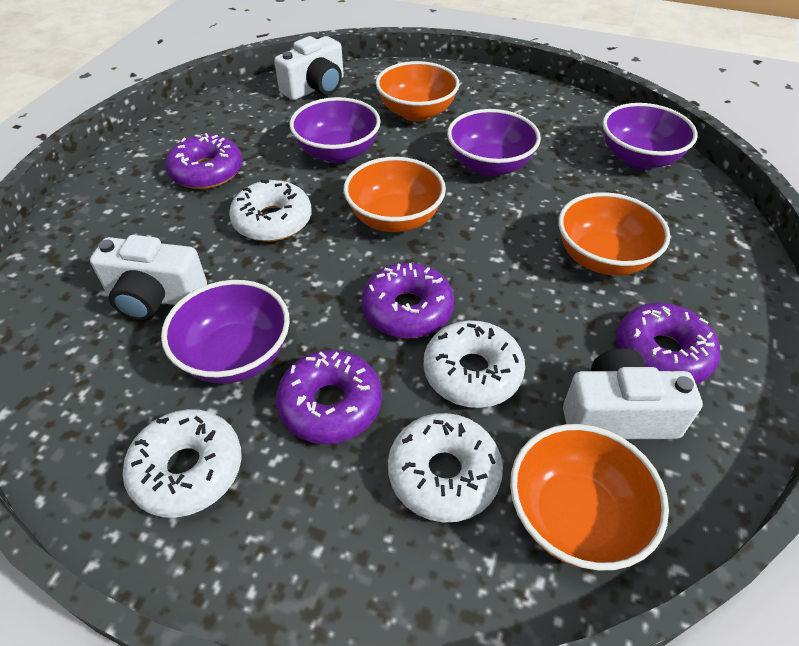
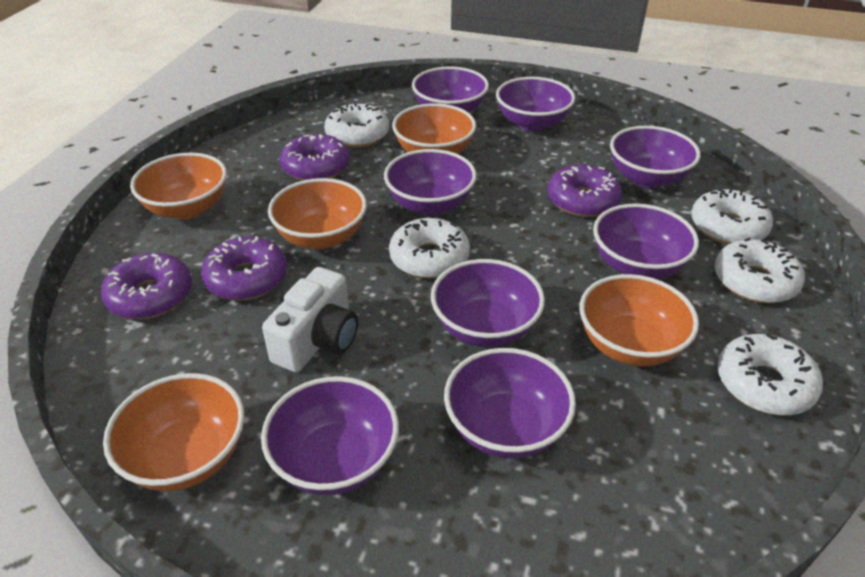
orange bowl: 4 -> 5
purple bowl: 4 -> 8
white camera: 3 -> 1
white donut: 4 -> 5

